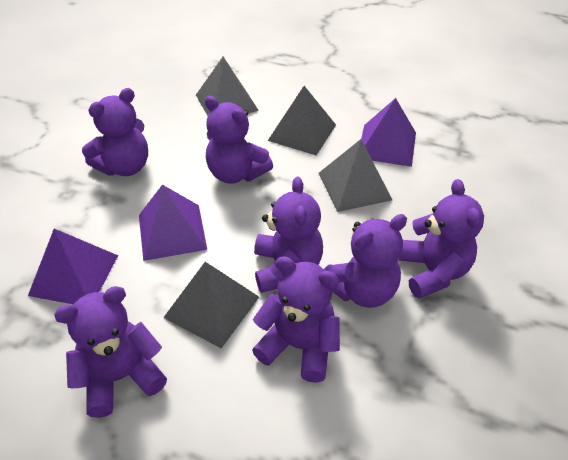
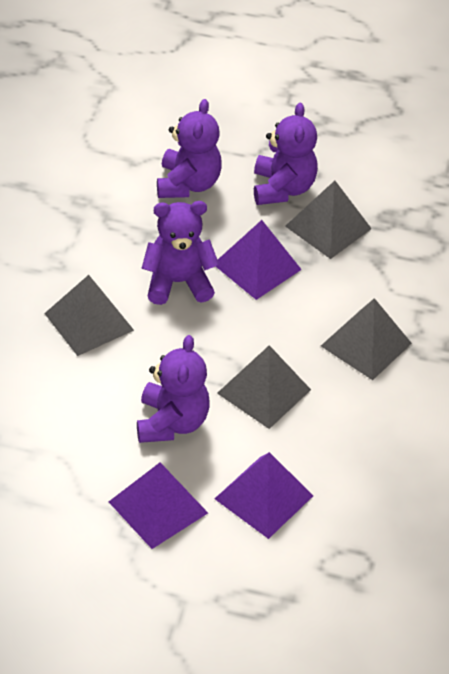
purple teddy bear: 7 -> 4

